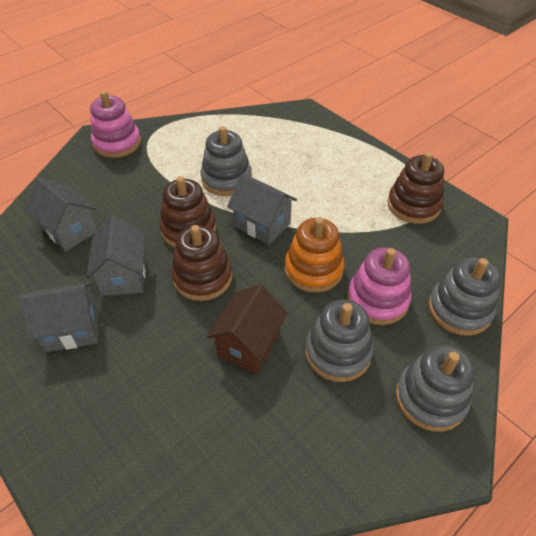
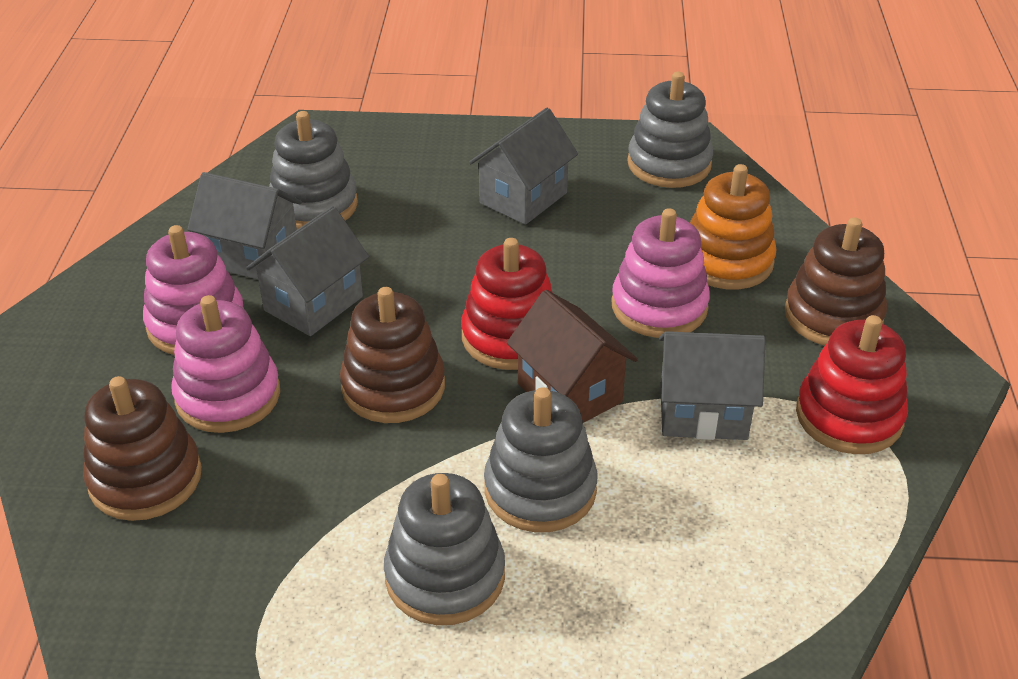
pink stacking toy: 2 -> 3
red stacking toy: 0 -> 2

